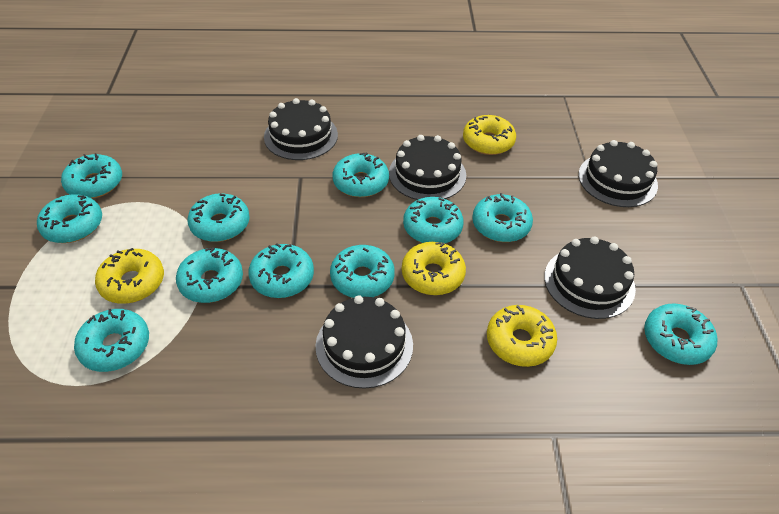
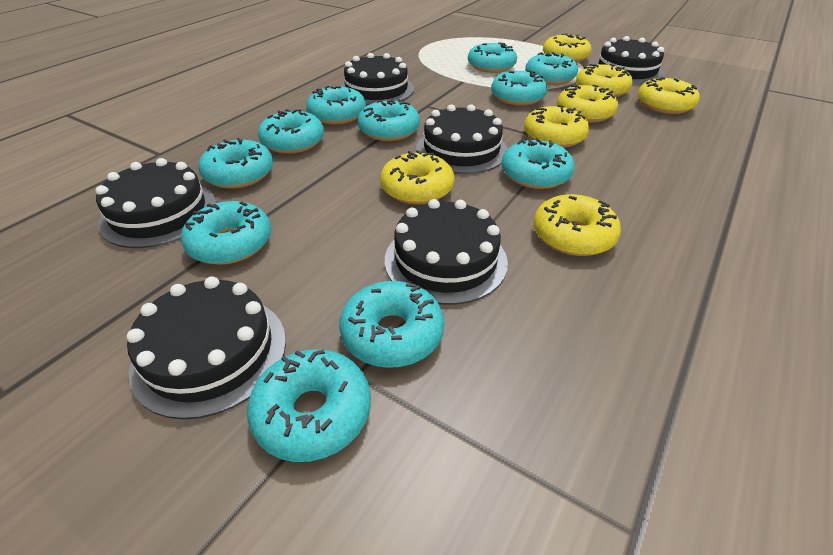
black cake: 5 -> 6
yellow donut: 4 -> 7

